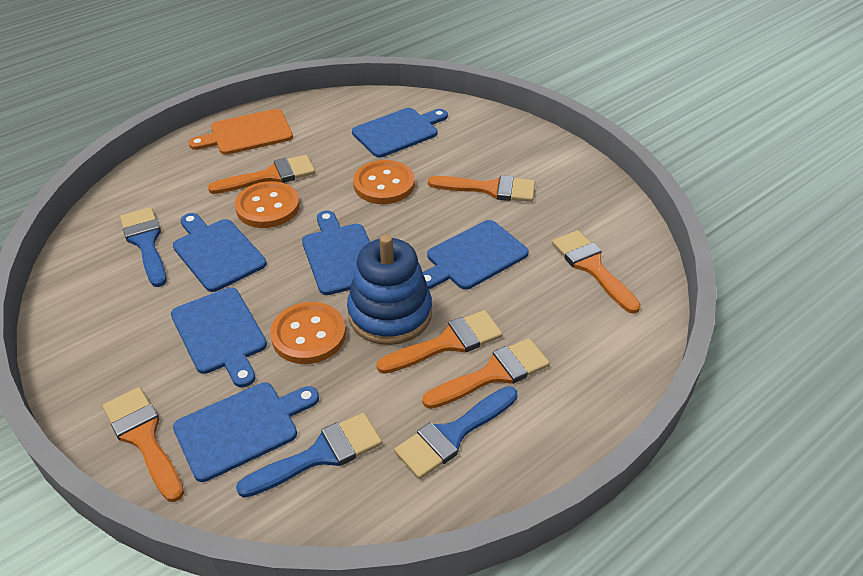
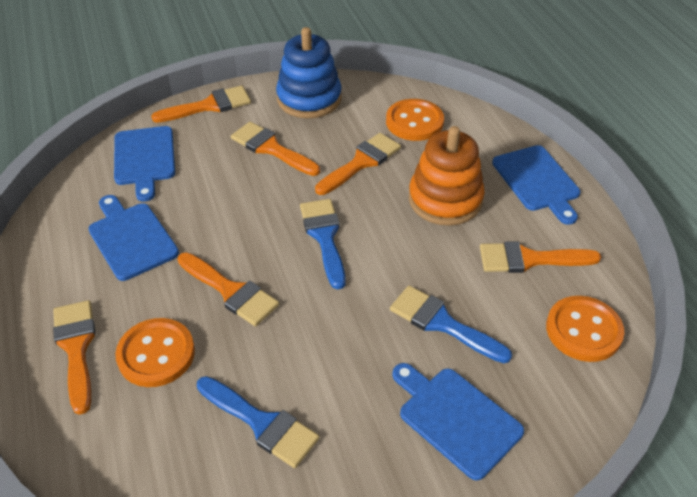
blue cutting board: 6 -> 4
orange cutting board: 1 -> 0
orange stacking toy: 0 -> 1

